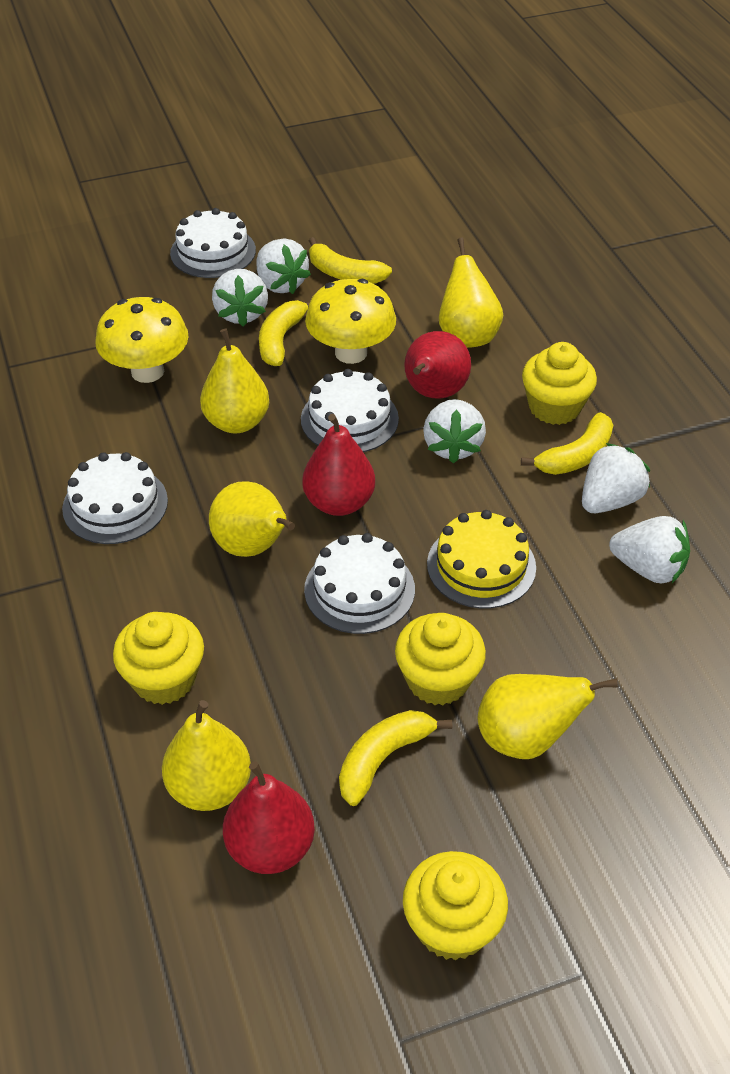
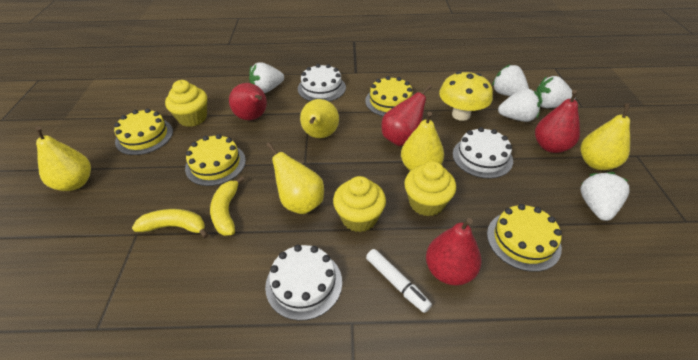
red pear: 3 -> 4
white cake: 4 -> 3
white marker: 0 -> 1
yellow banana: 4 -> 2
yellow cake: 1 -> 4
yellow cupcake: 4 -> 3
yellow mushroom: 2 -> 1

